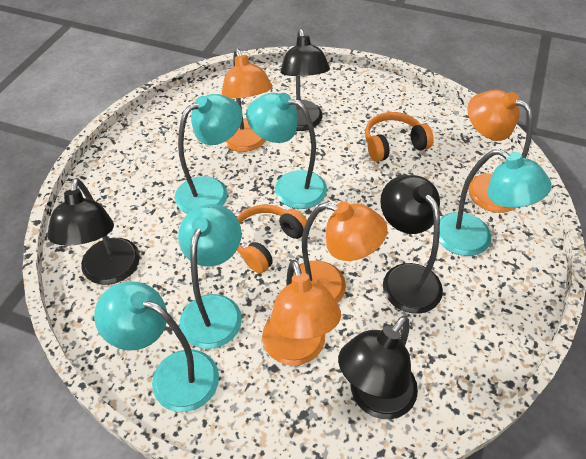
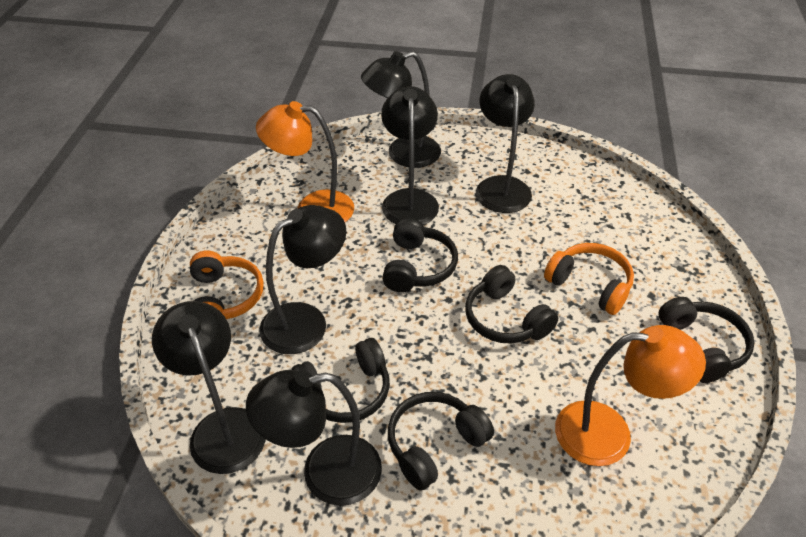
black headphones: 0 -> 5
black lamp: 4 -> 6
orange lamp: 4 -> 2
turquoise lamp: 5 -> 0

